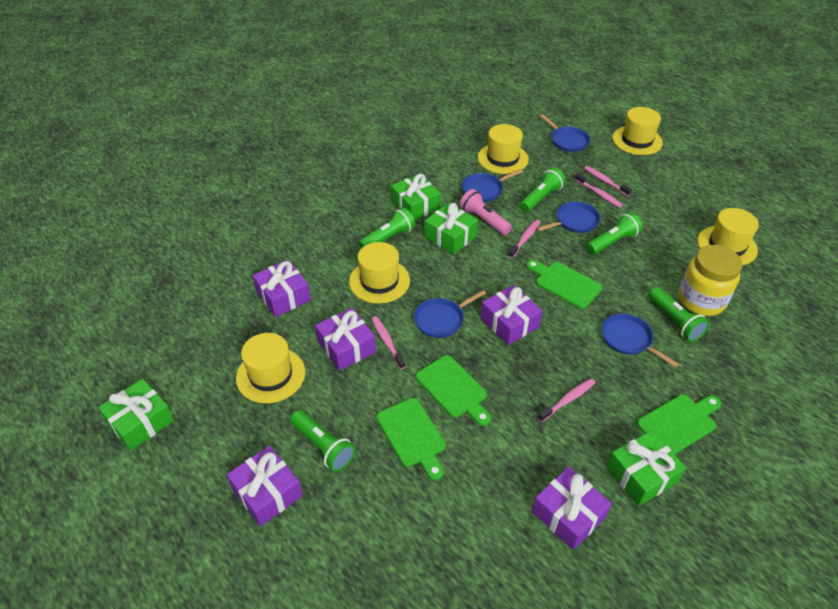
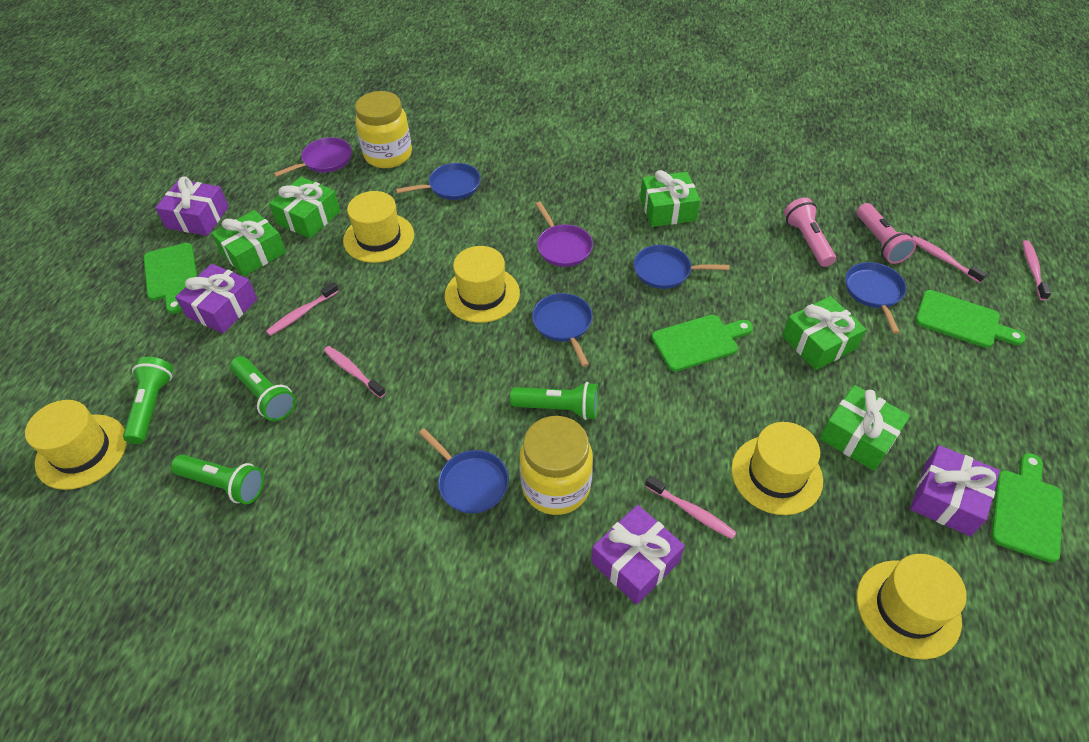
green flashlight: 5 -> 4
green gift: 4 -> 5
pink flashlight: 1 -> 2
purple gift: 5 -> 4
purple pan: 0 -> 2
yellow jar: 1 -> 2

